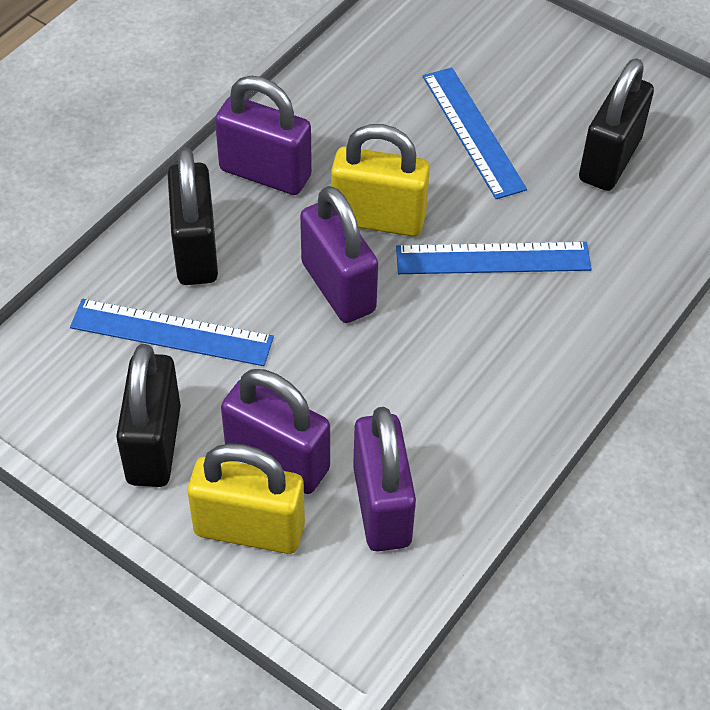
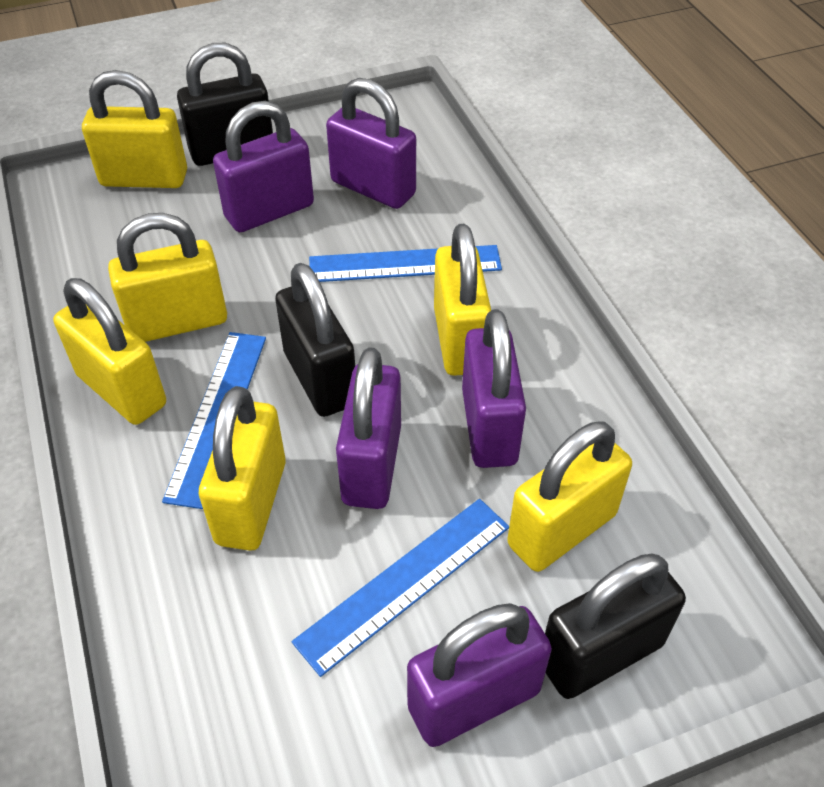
purple padlock: 4 -> 5
yellow padlock: 2 -> 6

